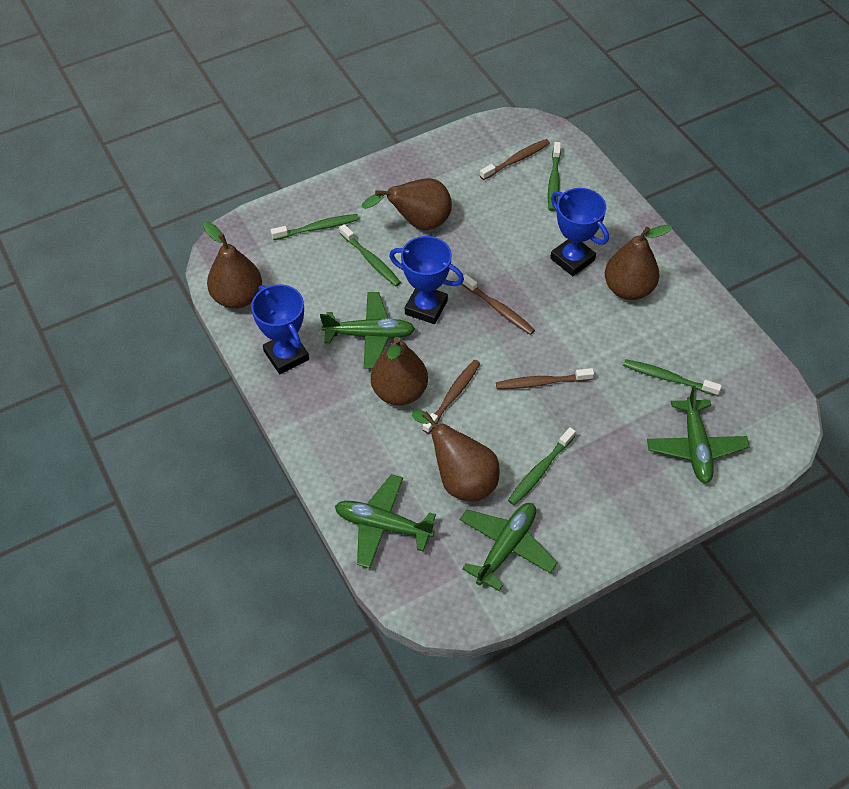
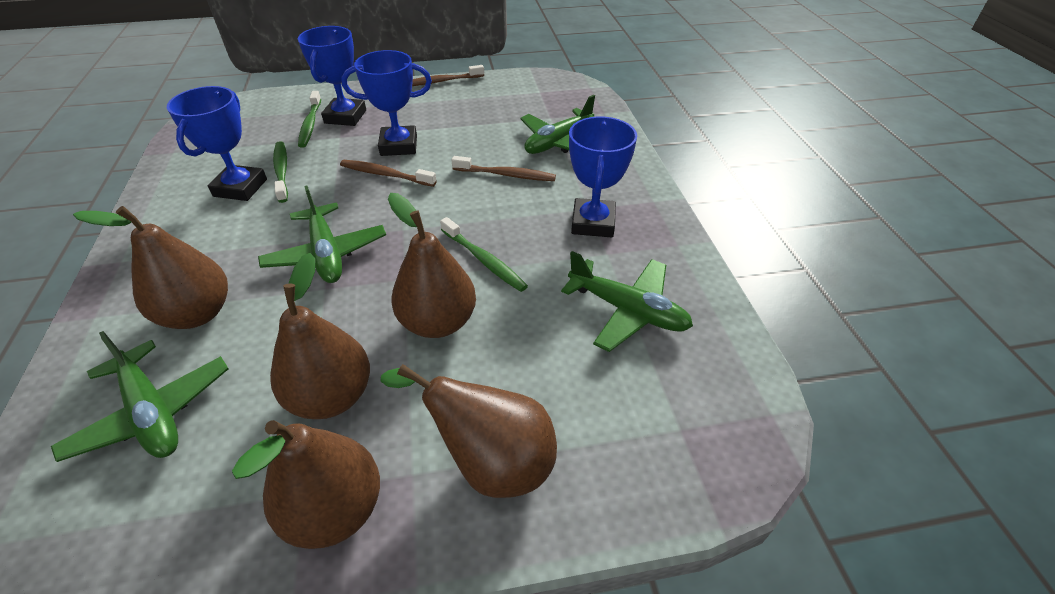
blue trophy: 3 -> 4
brown toothbrush: 4 -> 3
green toothbrush: 5 -> 3

